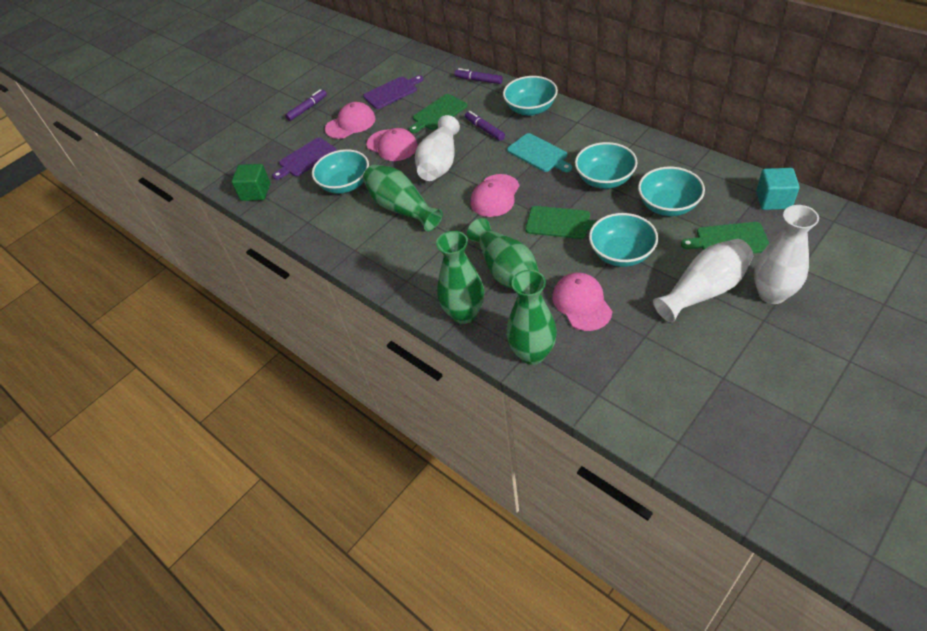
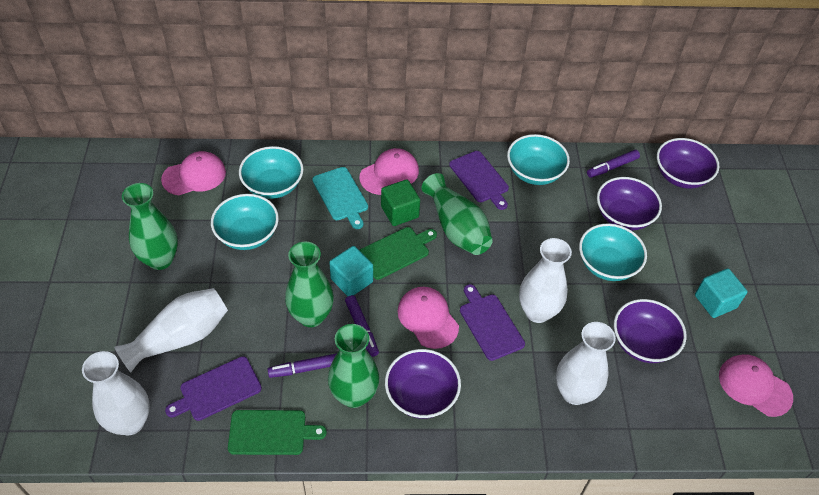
green cutting board: 3 -> 2
purple bowl: 0 -> 4
purple cutting board: 2 -> 3
turquoise bowl: 5 -> 4
turquoise cube: 1 -> 2
white vase: 3 -> 4

